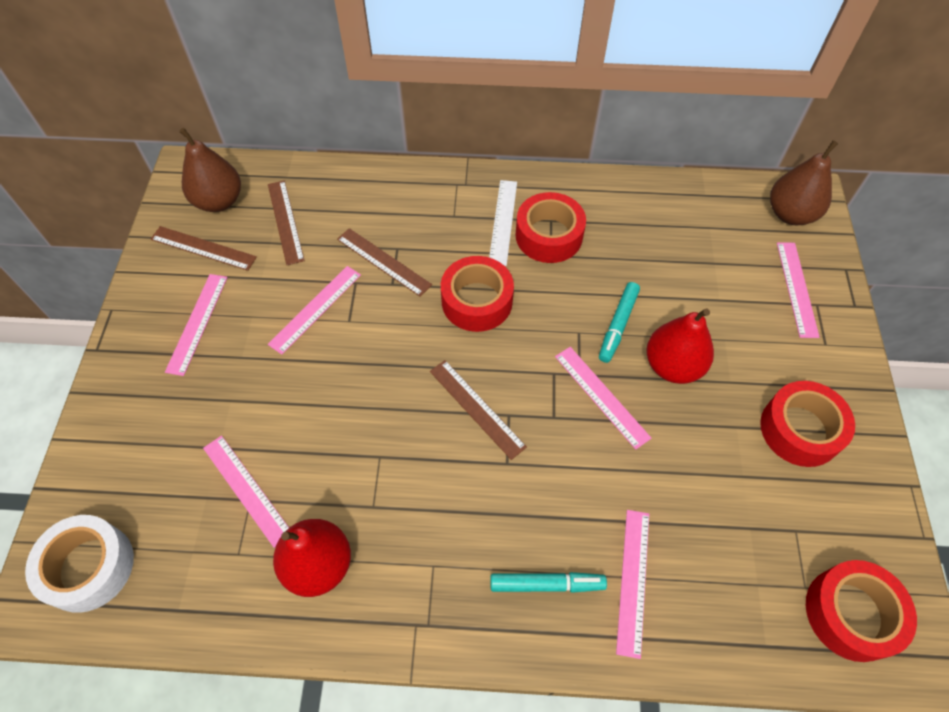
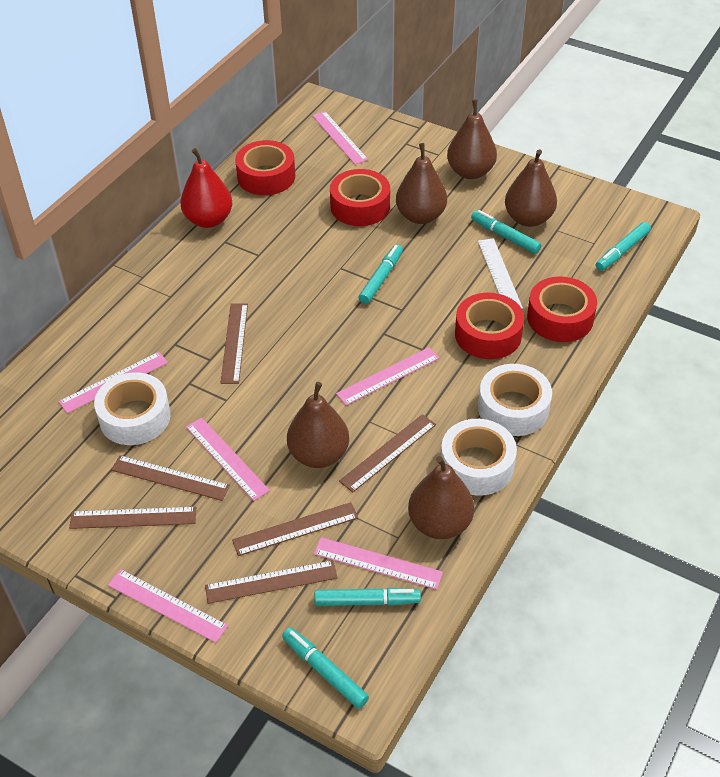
brown pear: 2 -> 5
brown ruler: 4 -> 6
red pear: 2 -> 1
turquoise marker: 2 -> 5
white tape: 1 -> 3

